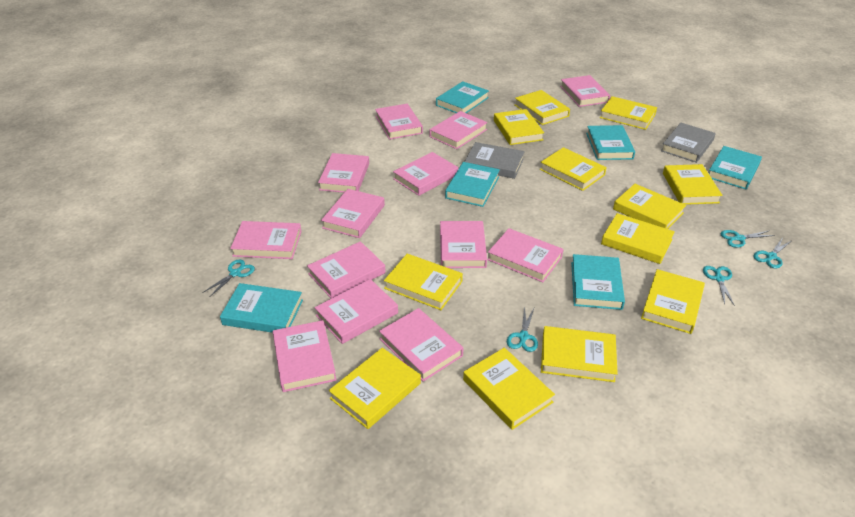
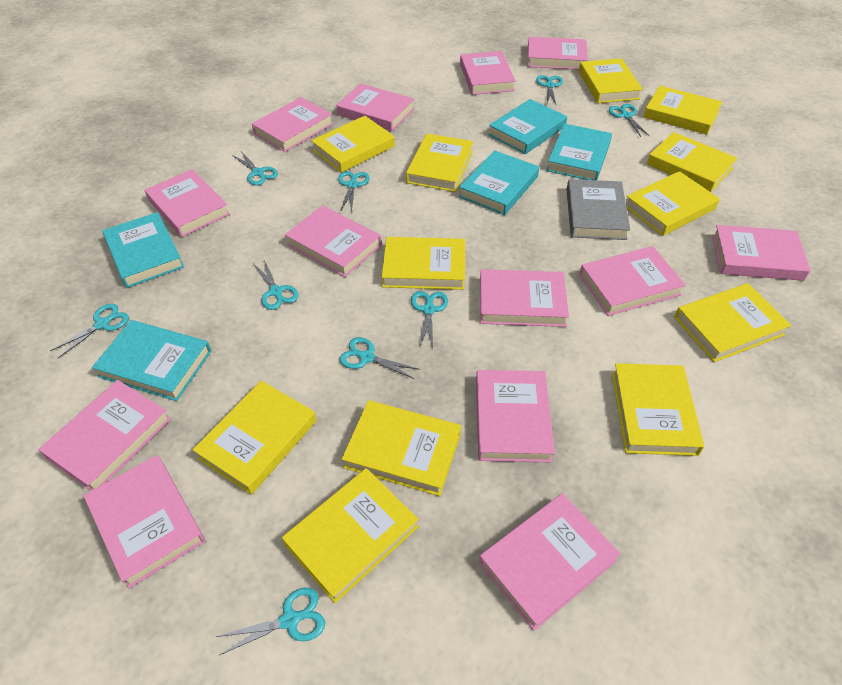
grey book: 2 -> 1
turquoise book: 6 -> 5
turquoise scissors: 5 -> 9

